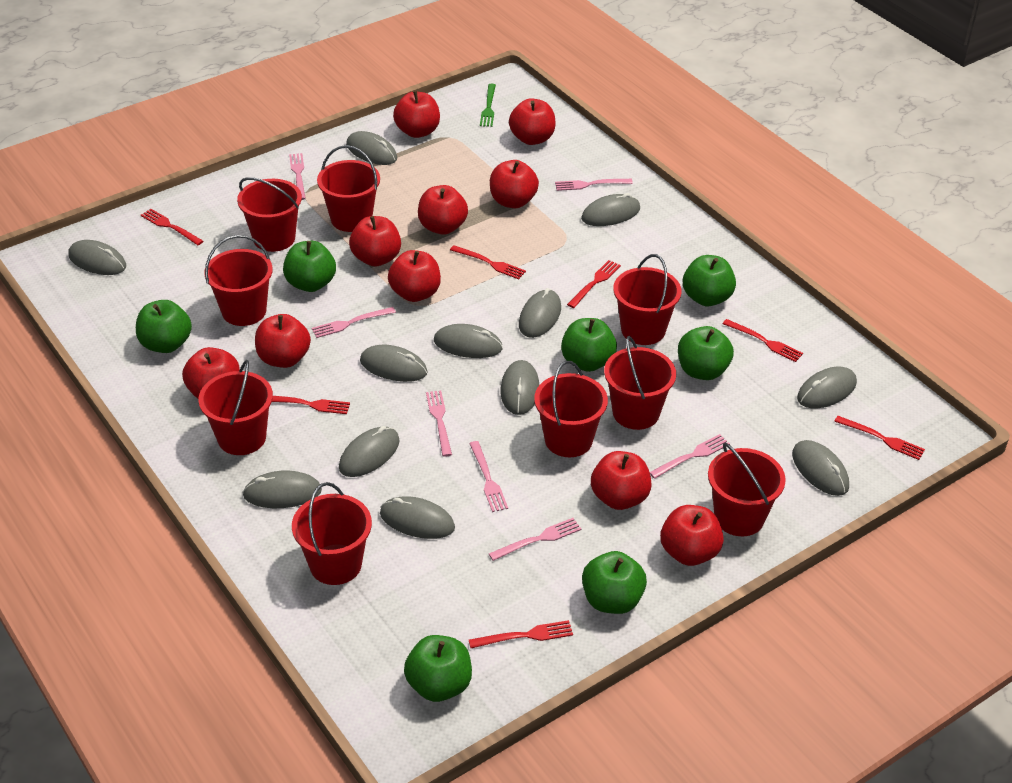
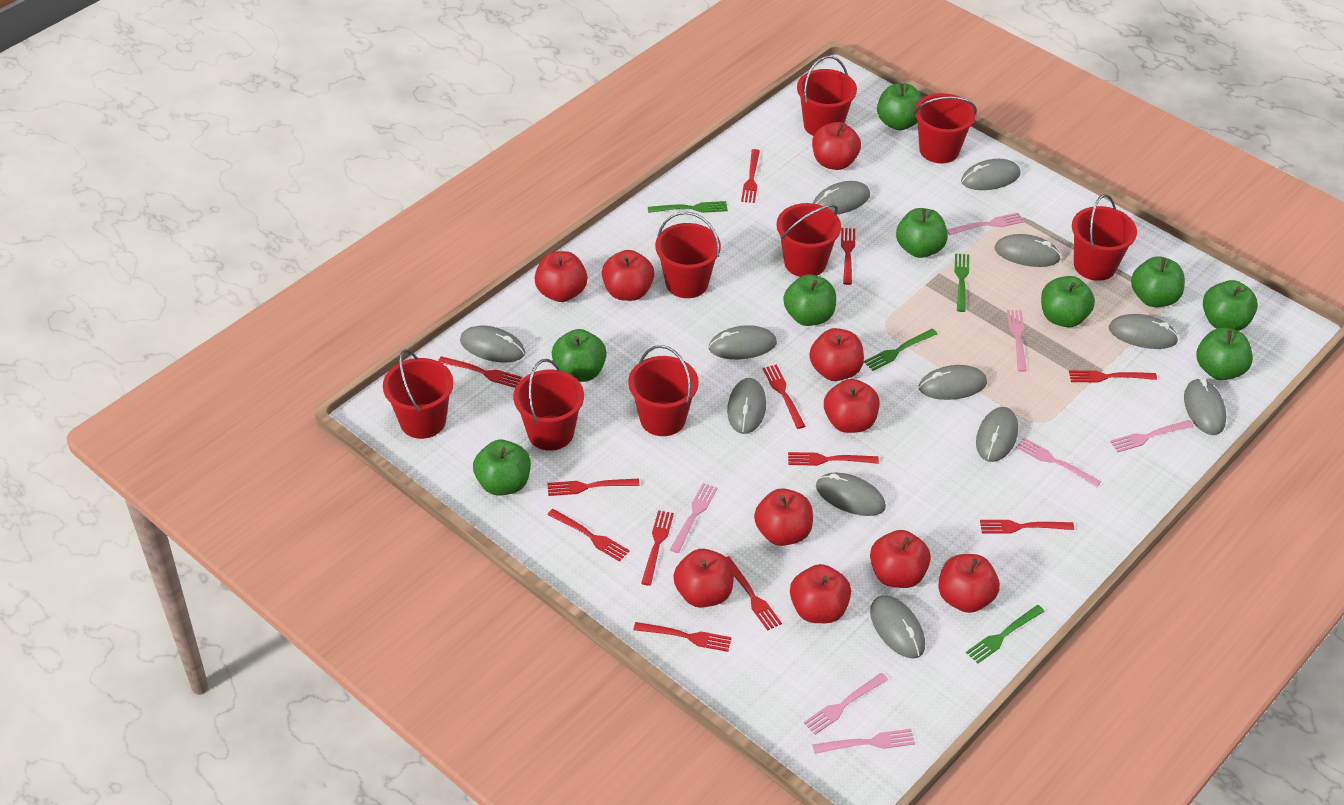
green apple: 7 -> 9
green fork: 1 -> 4
red bucket: 9 -> 8
red fork: 7 -> 12

